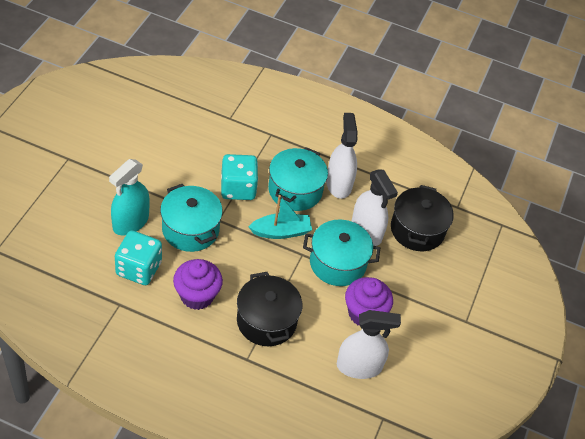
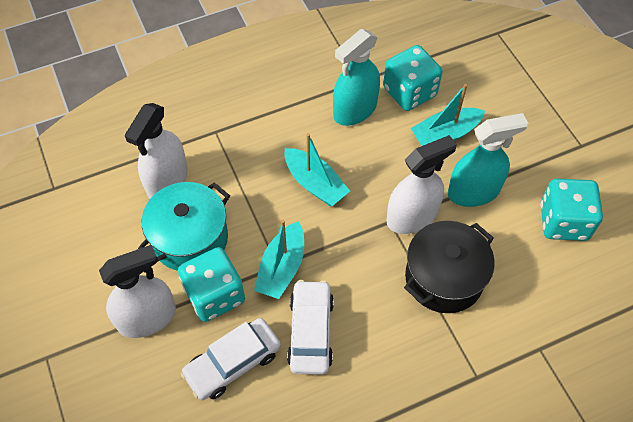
black pot: 2 -> 1
purple cupcake: 2 -> 0
turquoise boat: 1 -> 3
turquoise dice: 2 -> 3
turquoise pot: 3 -> 1
turquoise spray bottle: 1 -> 2
white car: 0 -> 2

